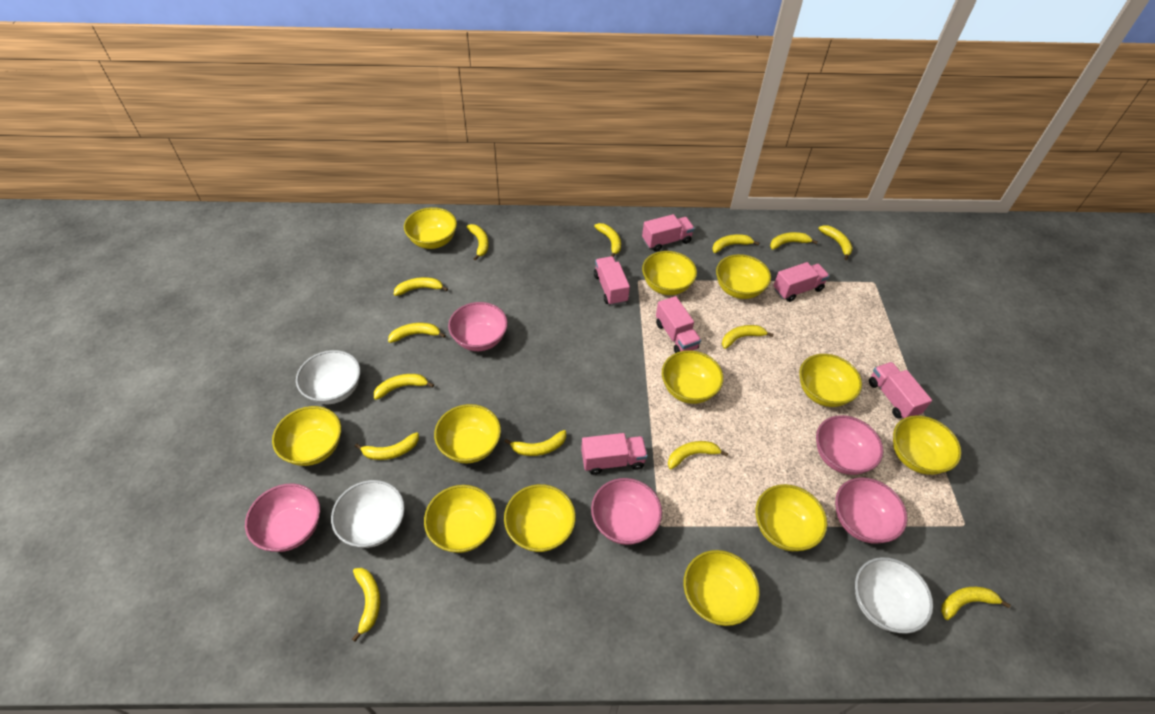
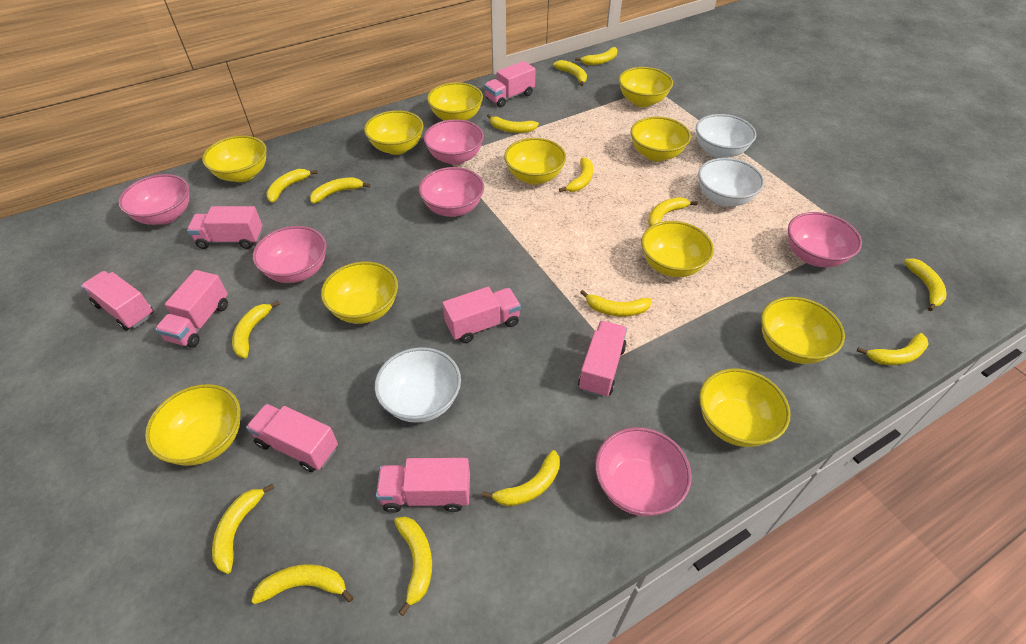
pink bowl: 5 -> 6
pink truck: 6 -> 8
yellow banana: 14 -> 15
yellow bowl: 12 -> 11

